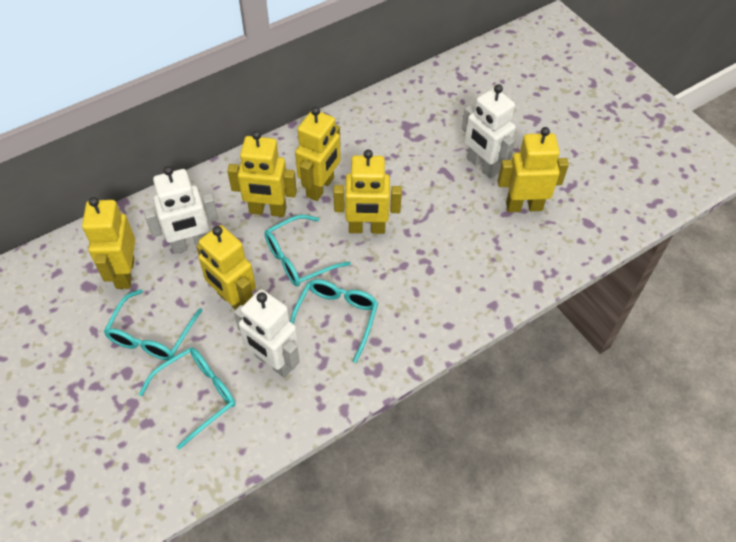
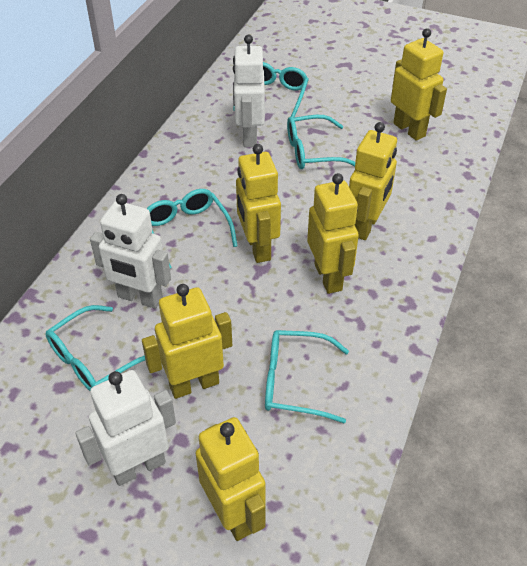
turquoise glasses: 4 -> 5

